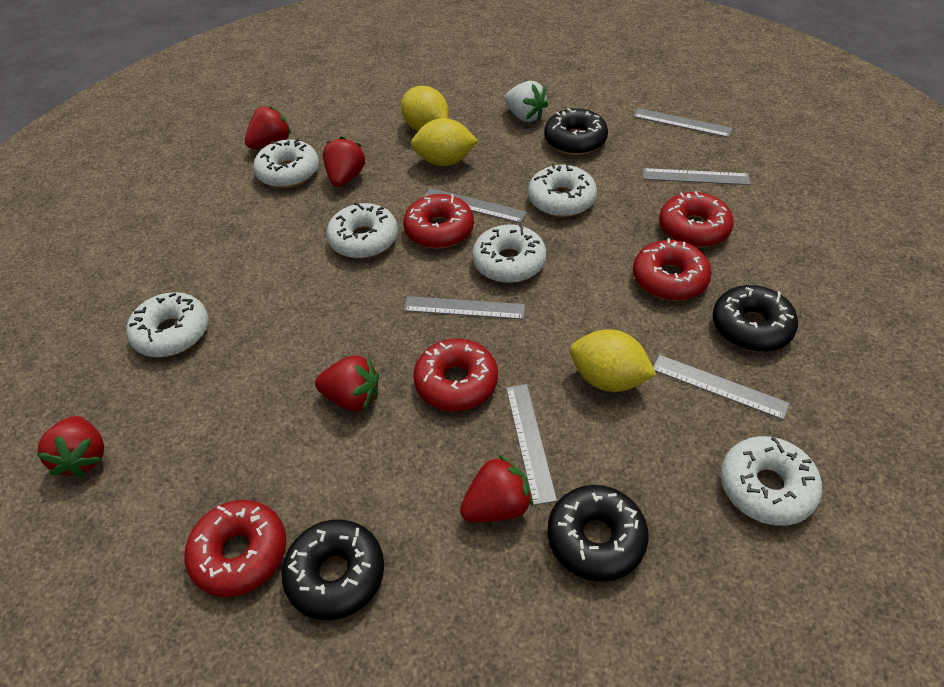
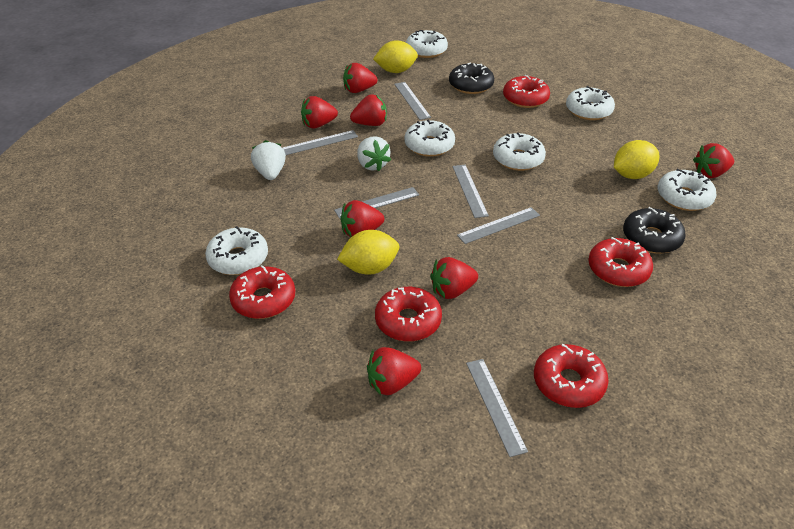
black donut: 4 -> 2
red strawberry: 5 -> 7
white strawberry: 1 -> 2

